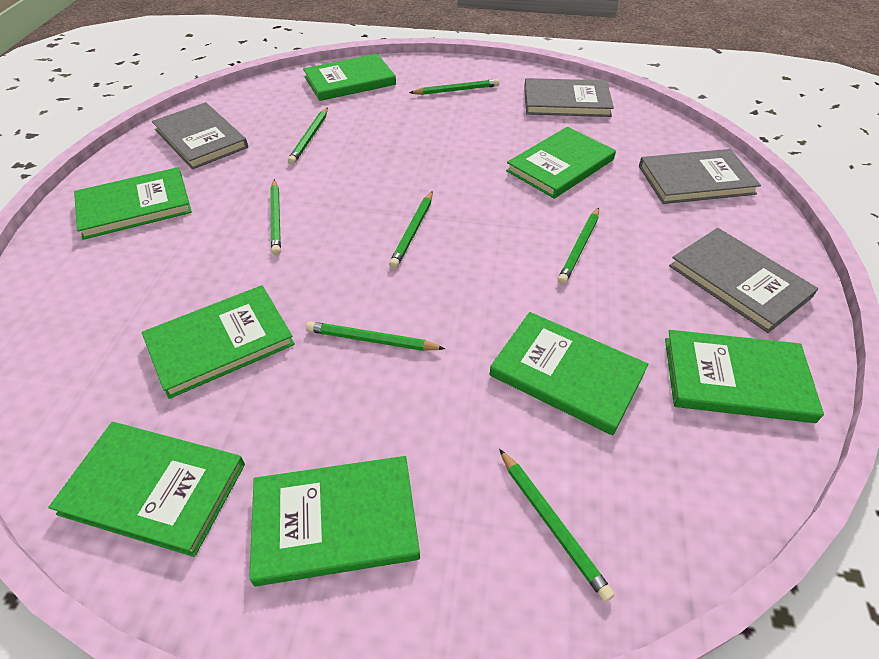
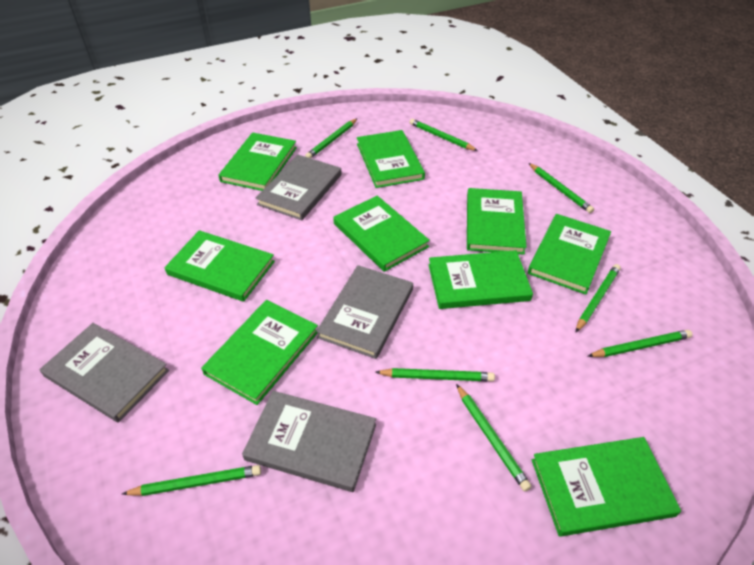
green book: 8 -> 9
green pencil: 7 -> 8

